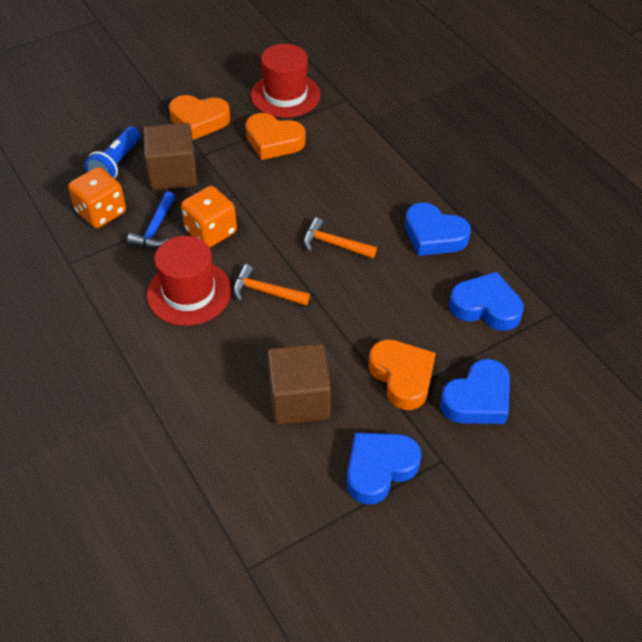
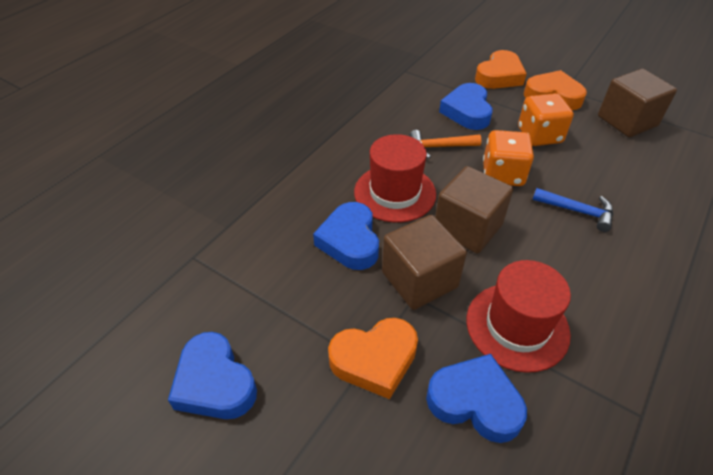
blue flashlight: 1 -> 0
brown cube: 2 -> 3
orange hammer: 2 -> 1

